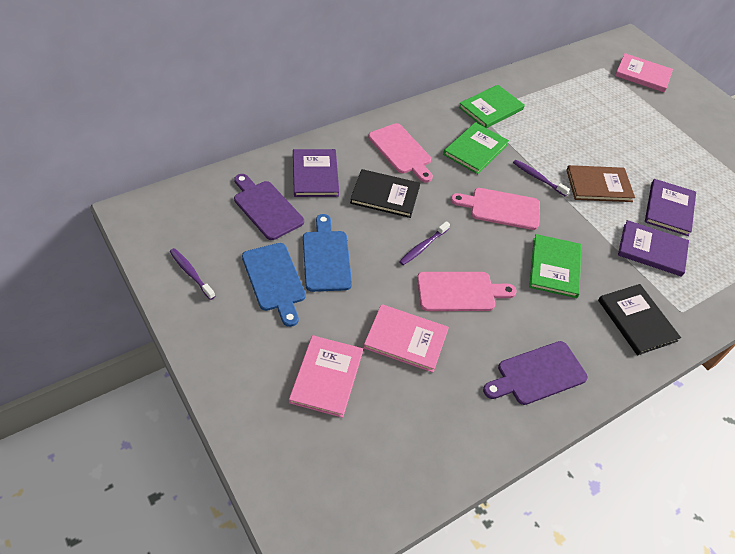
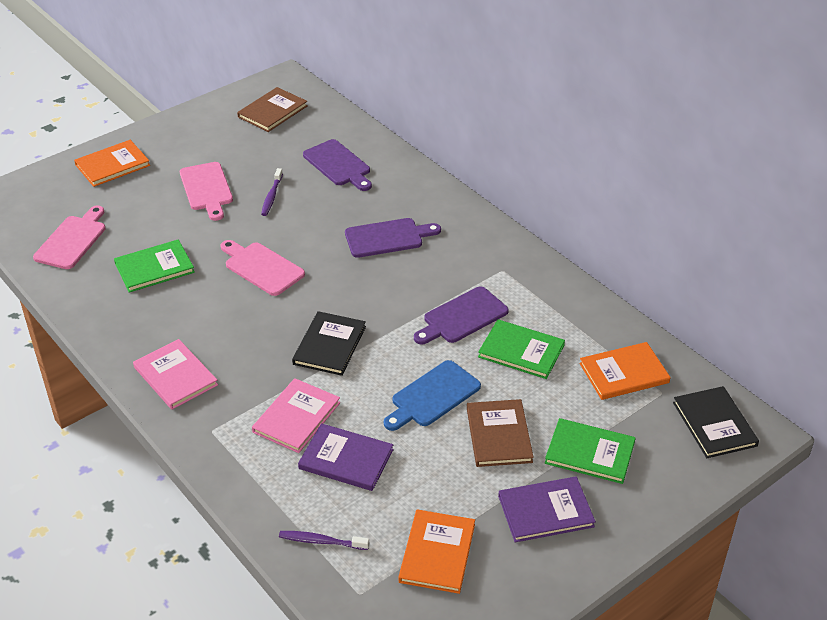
blue cutting board: 2 -> 1
brown book: 1 -> 2
orange book: 0 -> 3
pink book: 3 -> 2
purple book: 3 -> 2
purple cutting board: 2 -> 3
purple toothbrush: 3 -> 2

